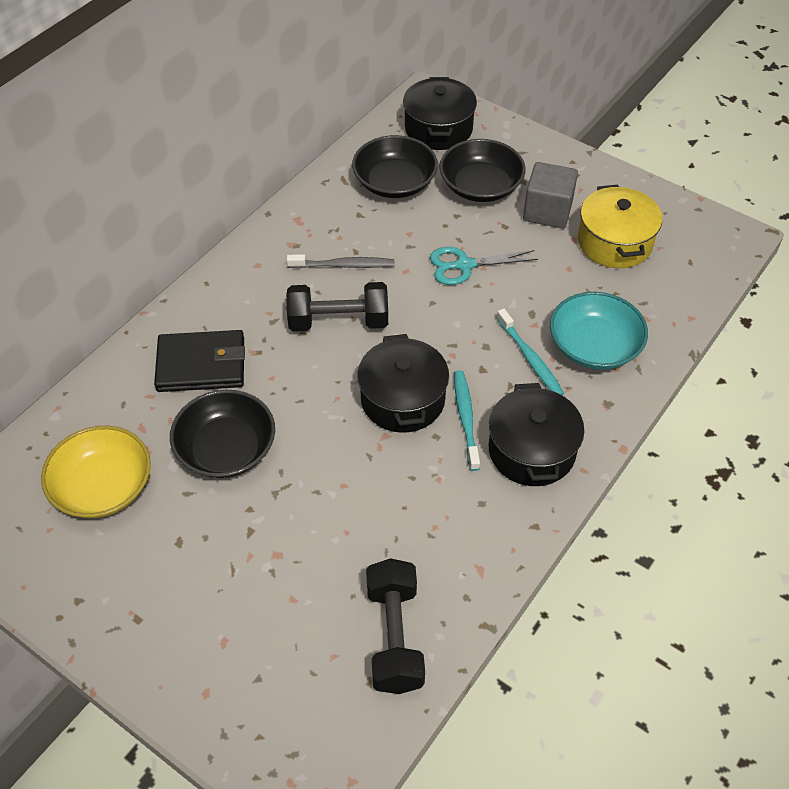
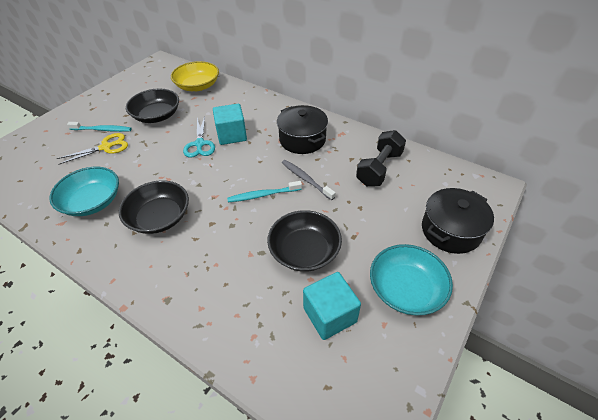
black dumbbell: 2 -> 1
black pot: 3 -> 2
black wallet: 1 -> 0
grey cube: 1 -> 0
turquoise bowl: 1 -> 2
turquoise cube: 0 -> 2
yellow pot: 1 -> 0
yellow scissors: 0 -> 1

